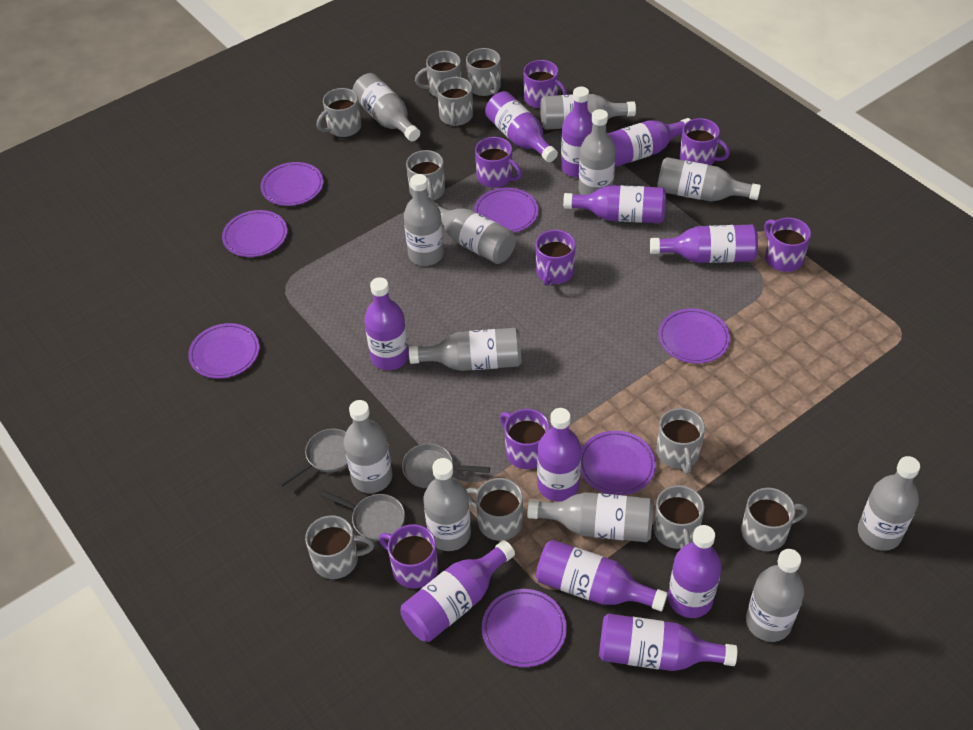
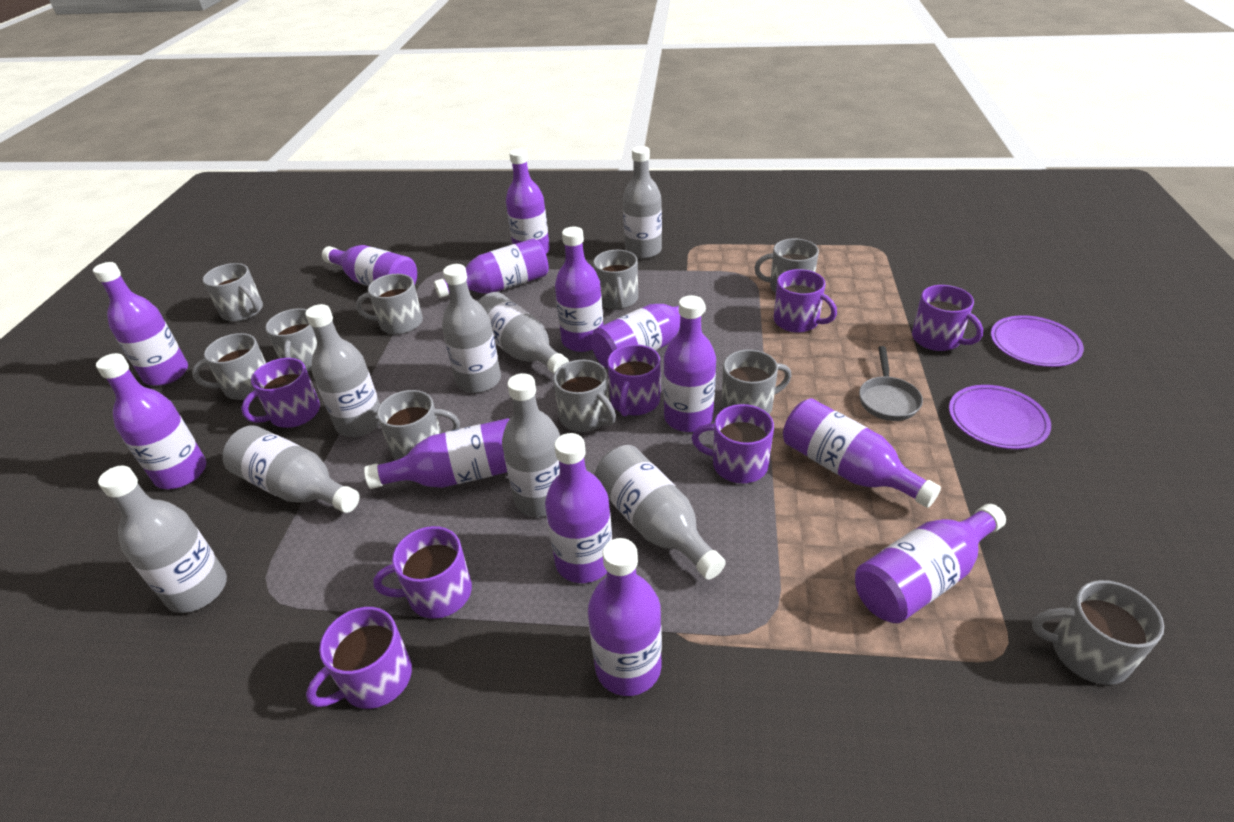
grey bottle: 12 -> 8
grey pan: 3 -> 1
purple bottle: 11 -> 13
purple plate: 7 -> 2

